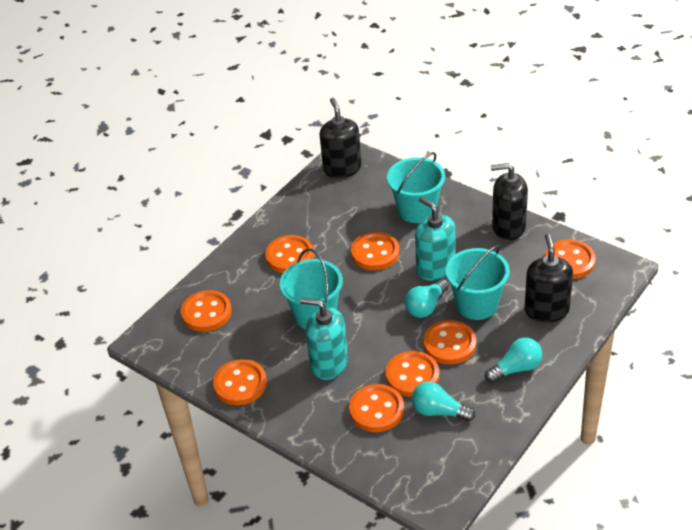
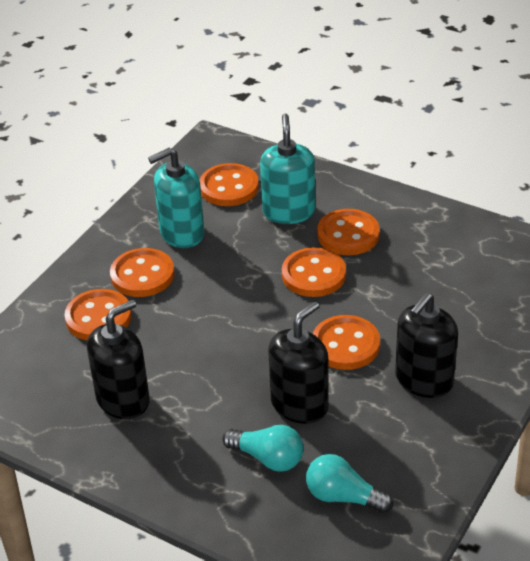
orange button: 8 -> 6
turquoise bucket: 3 -> 0
turquoise light bulb: 3 -> 2

